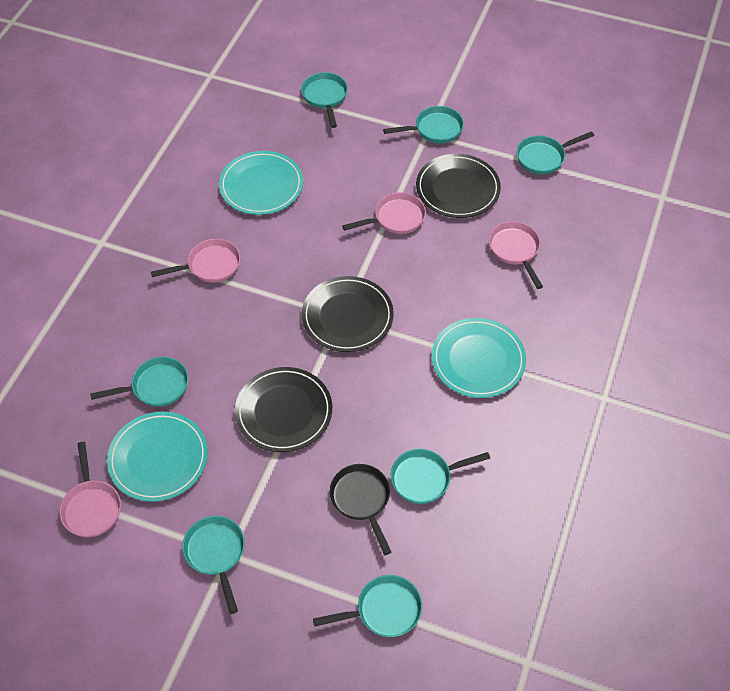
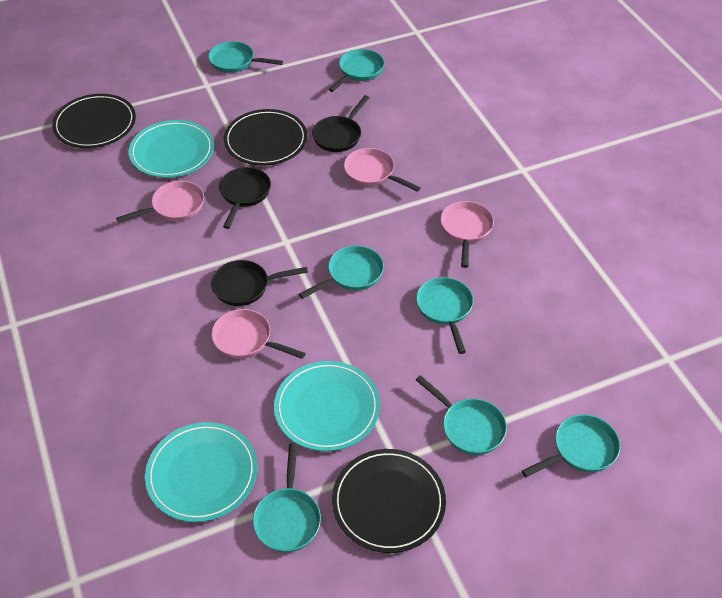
black pan: 1 -> 3

